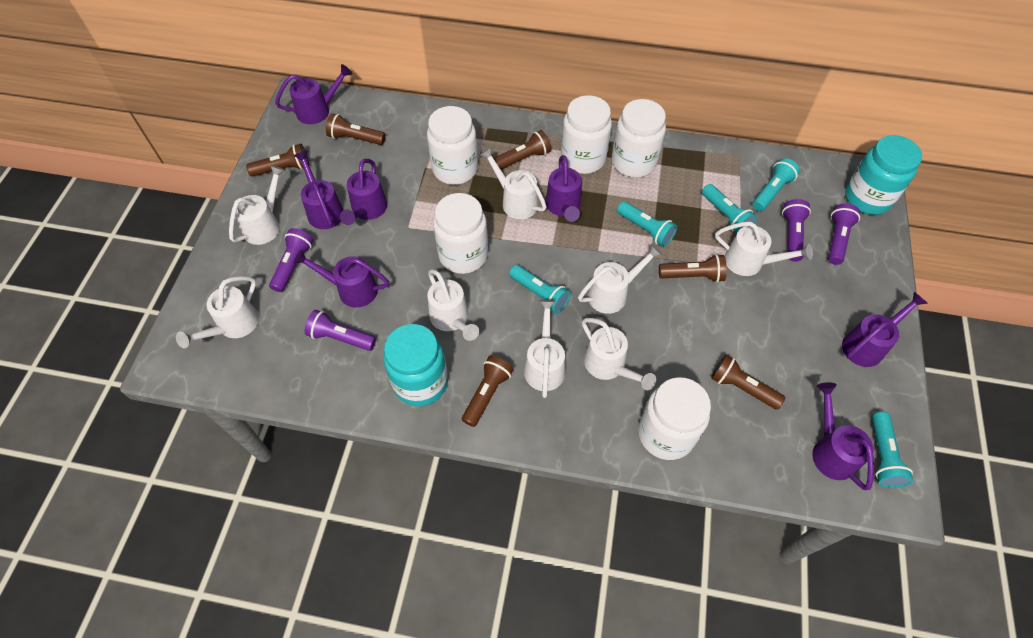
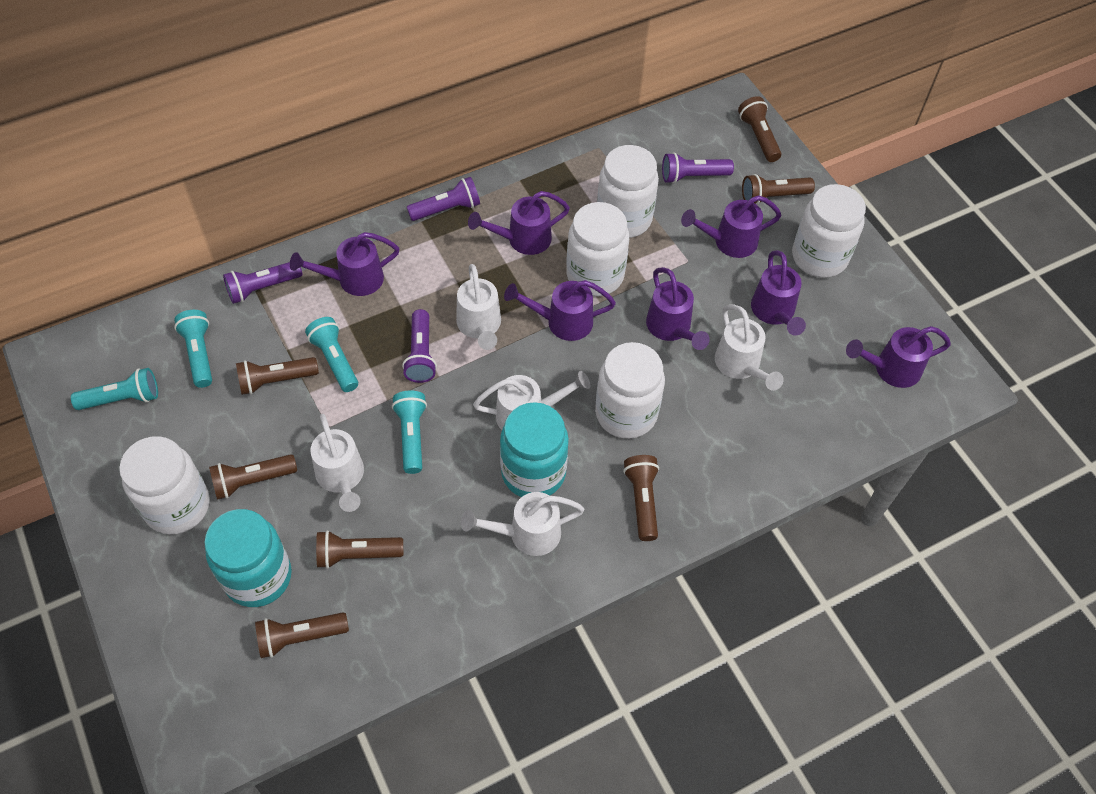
brown flashlight: 6 -> 7
turquoise flashlight: 5 -> 4
white watering can: 8 -> 5

